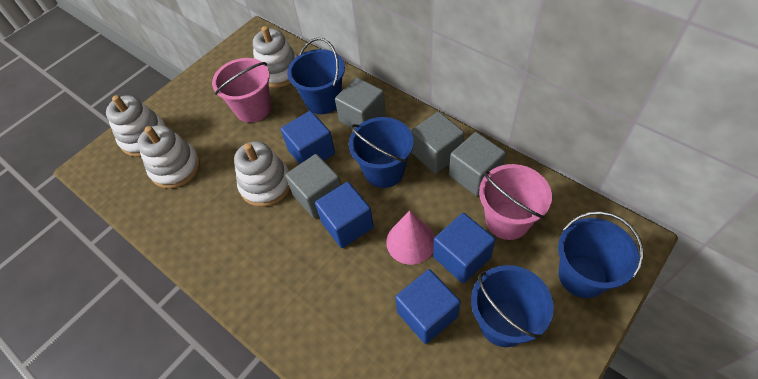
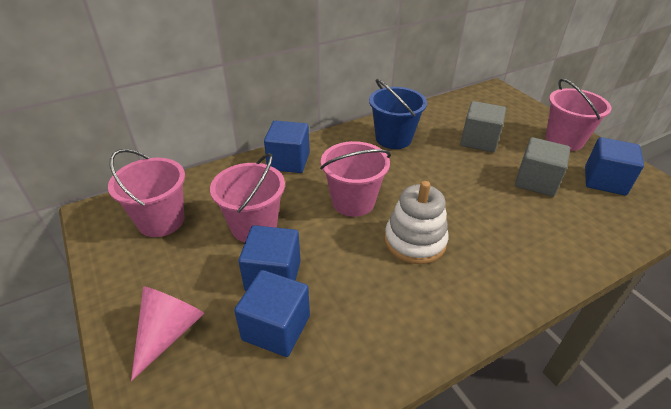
blue bucket: 4 -> 1
grey cube: 4 -> 2
pink bucket: 2 -> 4
white stacking toy: 4 -> 1

